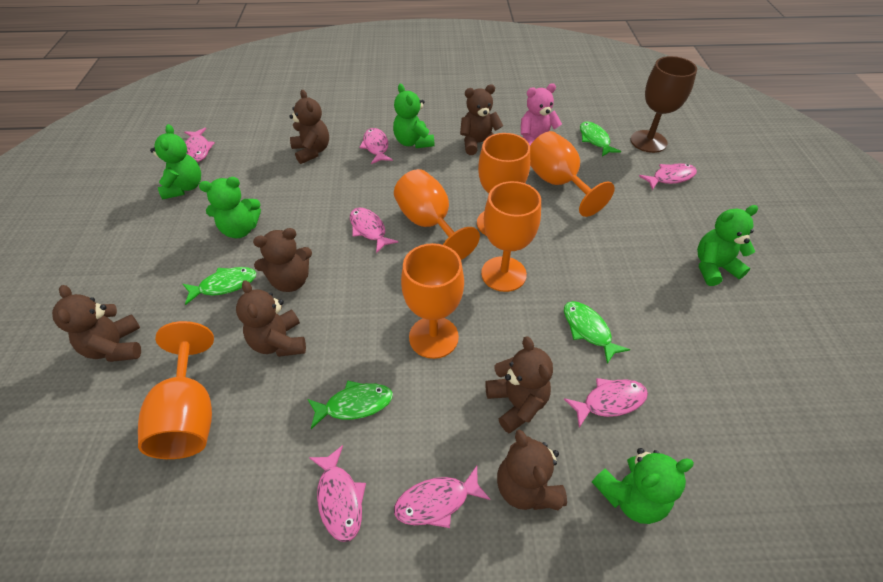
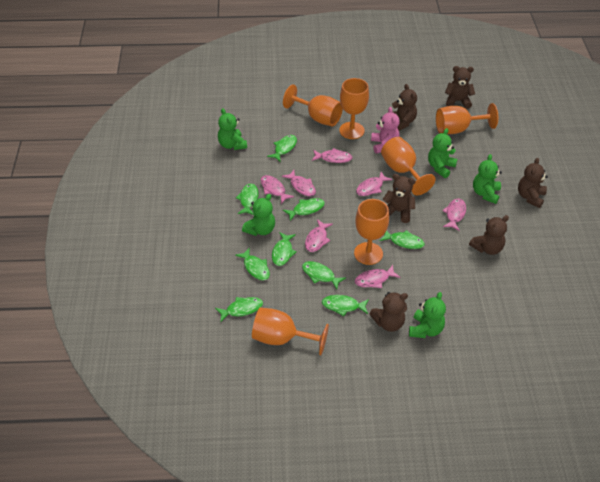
brown goblet: 1 -> 0
brown teddy bear: 7 -> 6
green fish: 4 -> 9

